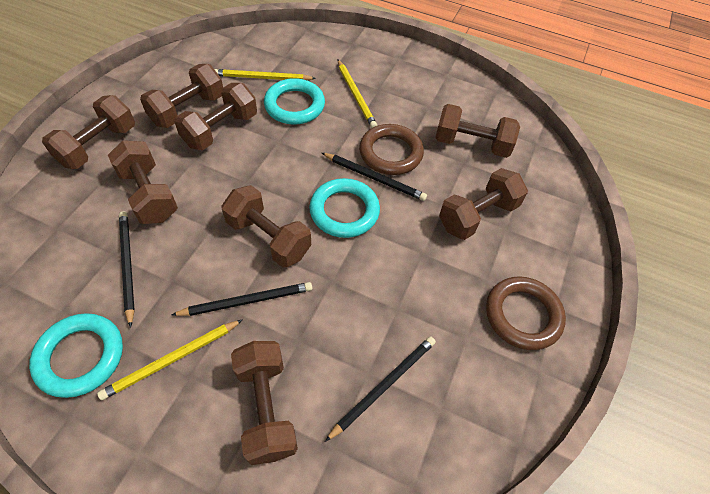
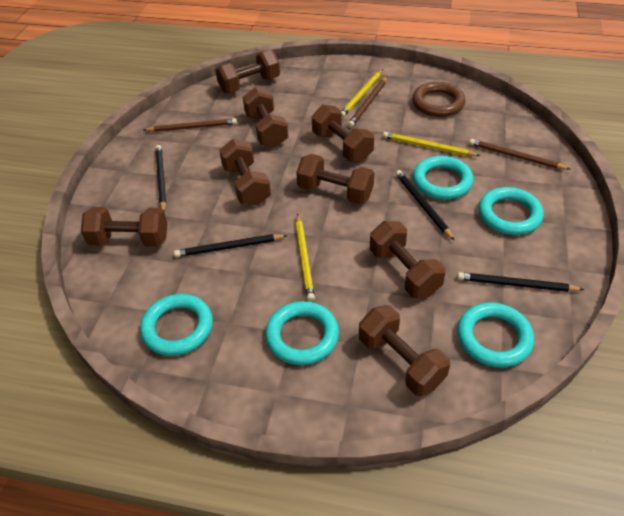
brown pencil: 0 -> 3
brown ring: 2 -> 1
turquoise ring: 3 -> 5

